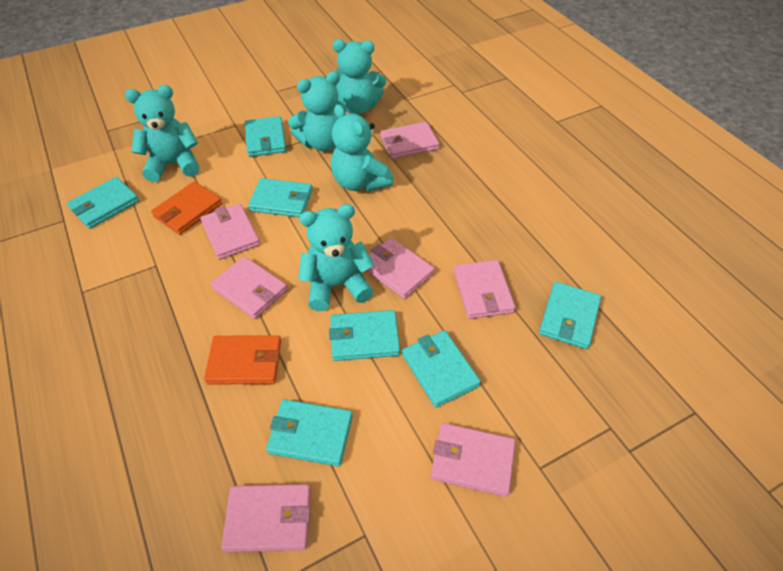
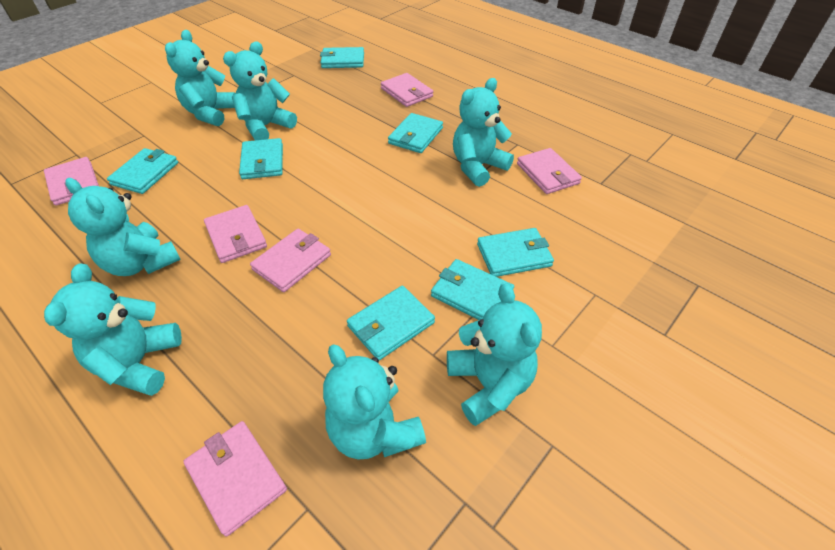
orange wallet: 2 -> 0
pink wallet: 7 -> 6
turquoise teddy bear: 5 -> 7

